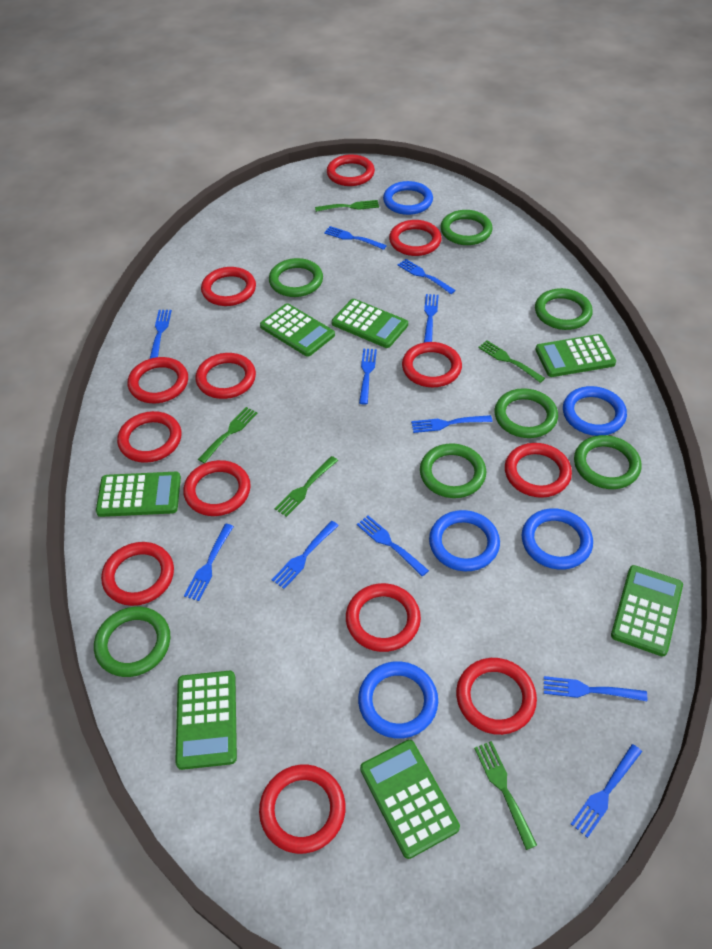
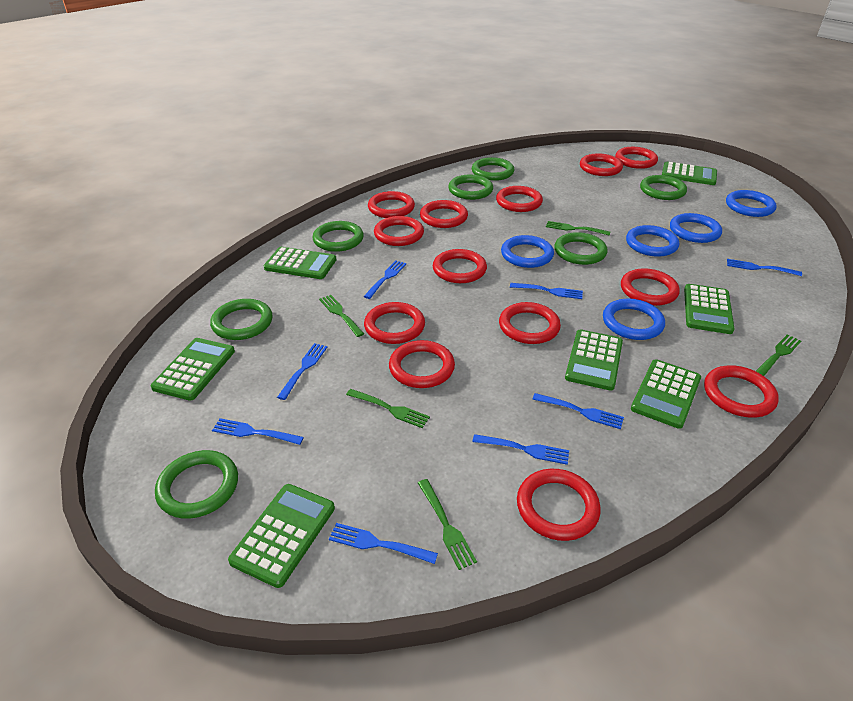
blue fork: 11 -> 8

